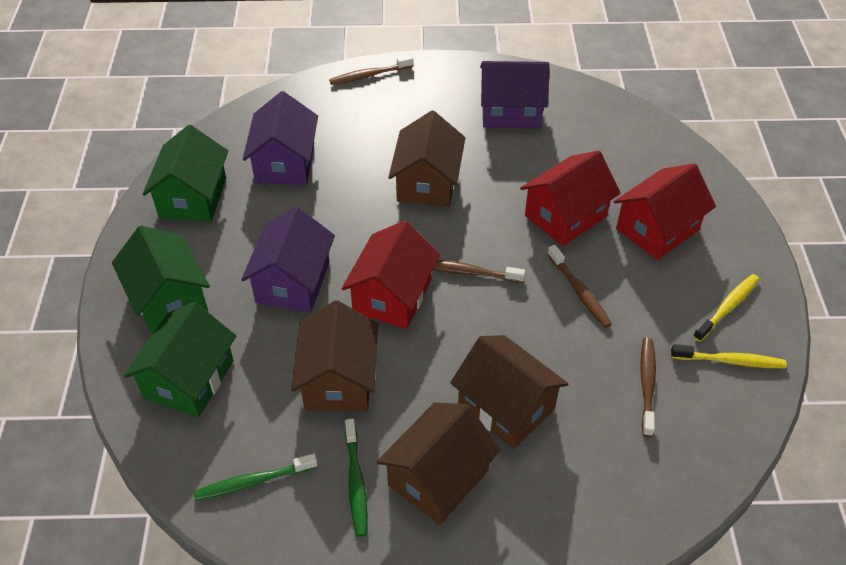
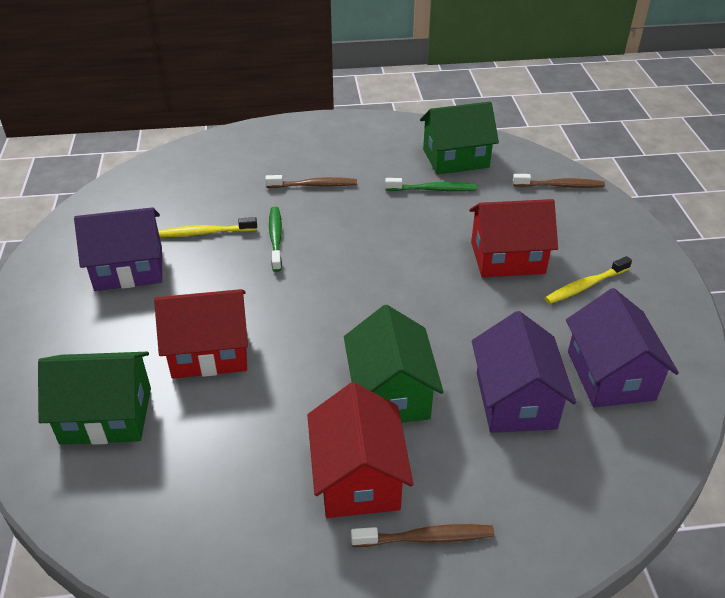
brown house: 4 -> 0
brown toothbrush: 4 -> 3

